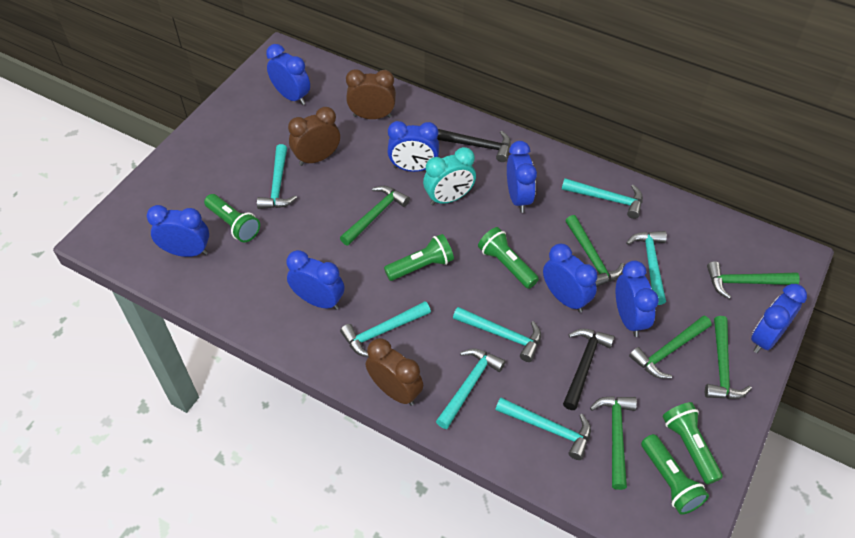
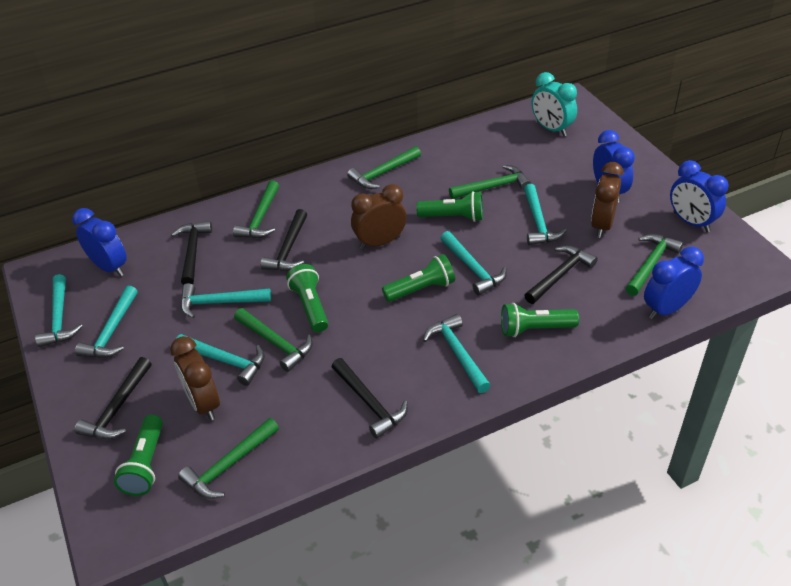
black hammer: 2 -> 5
blue clock: 8 -> 4

